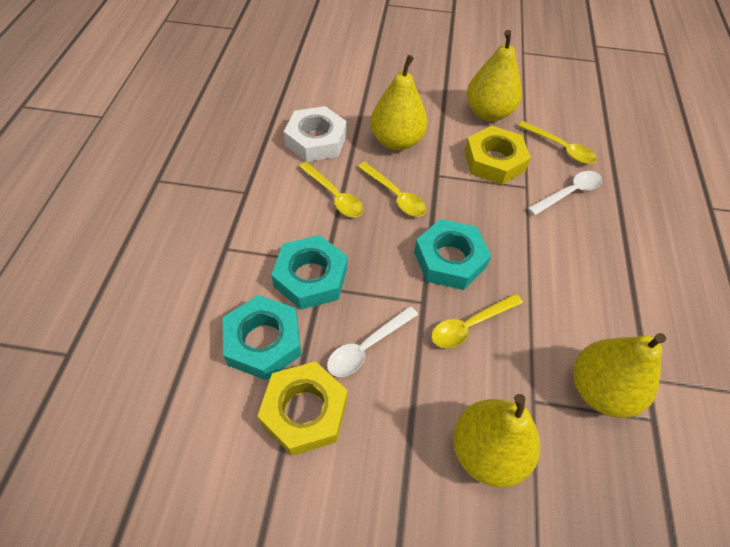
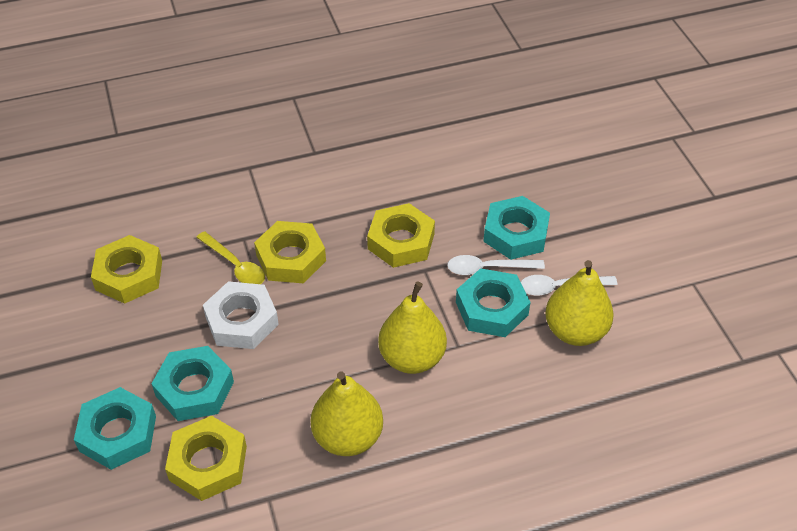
turquoise nut: 3 -> 4
yellow nut: 2 -> 4
yellow pear: 4 -> 3
yellow spoon: 4 -> 1

